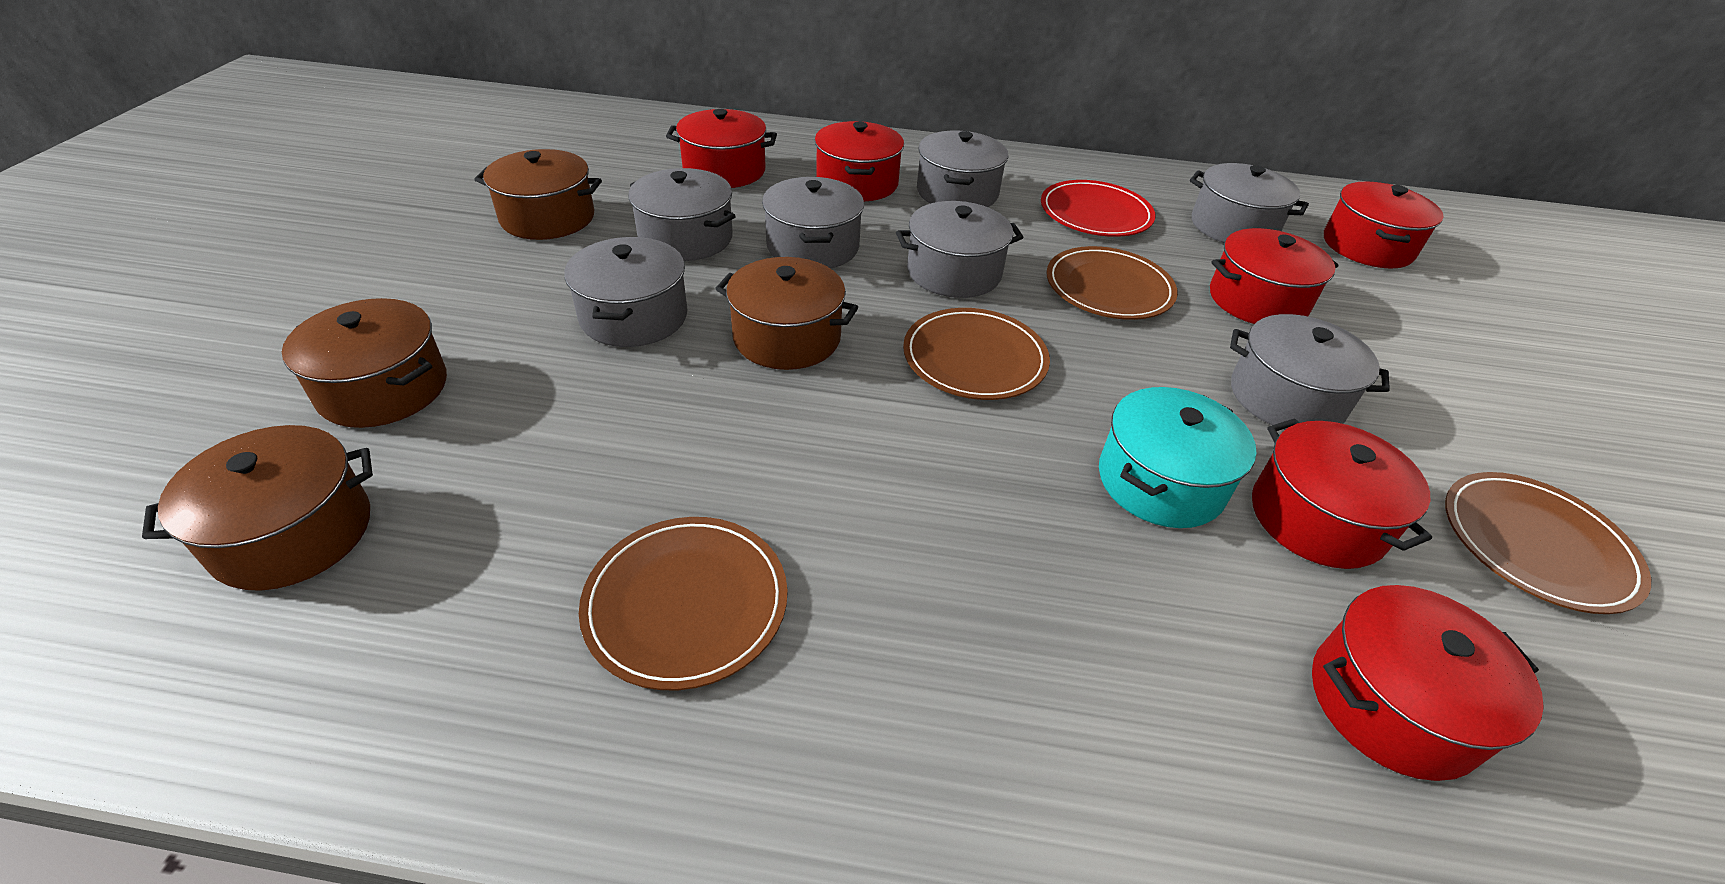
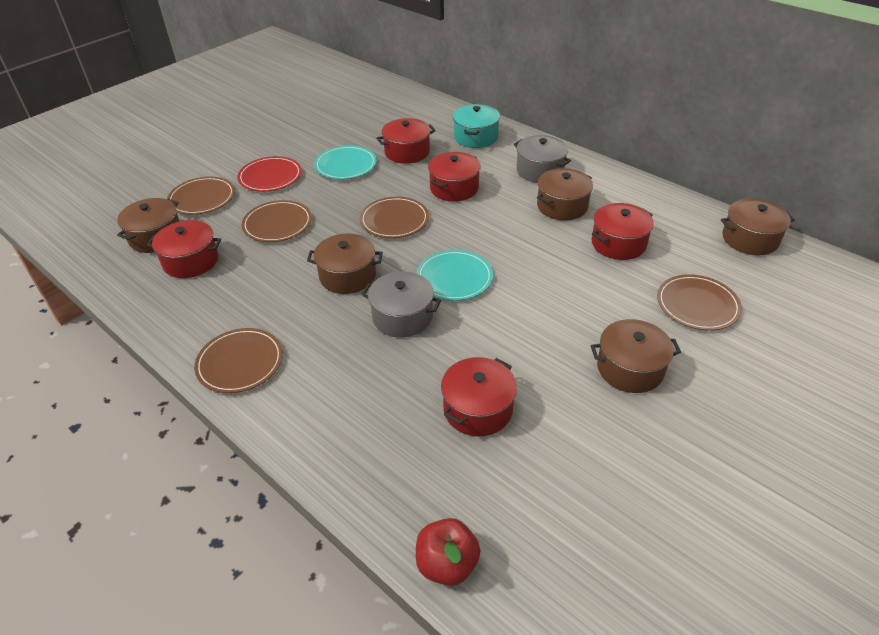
brown plate: 4 -> 5
brown pot: 4 -> 5
grey pot: 7 -> 2
red apple: 0 -> 1
red pot: 6 -> 5
turquoise plate: 0 -> 2

